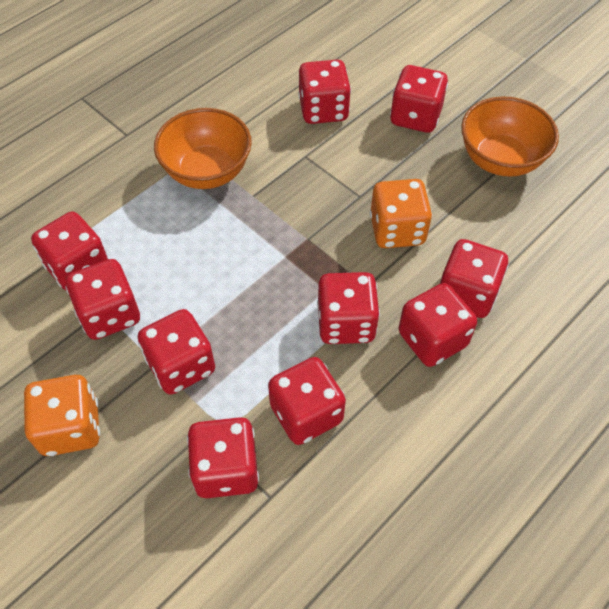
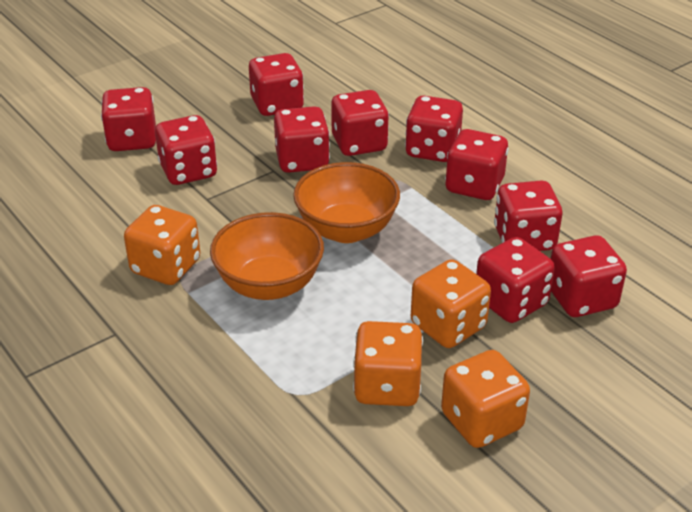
orange dice: 2 -> 4

